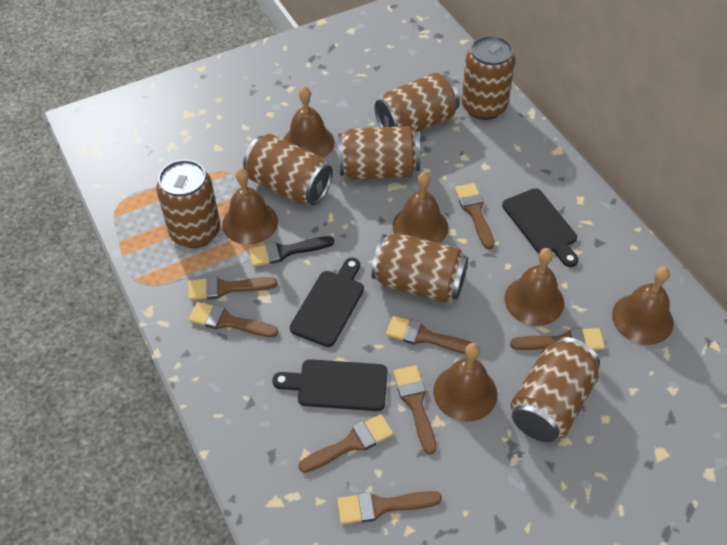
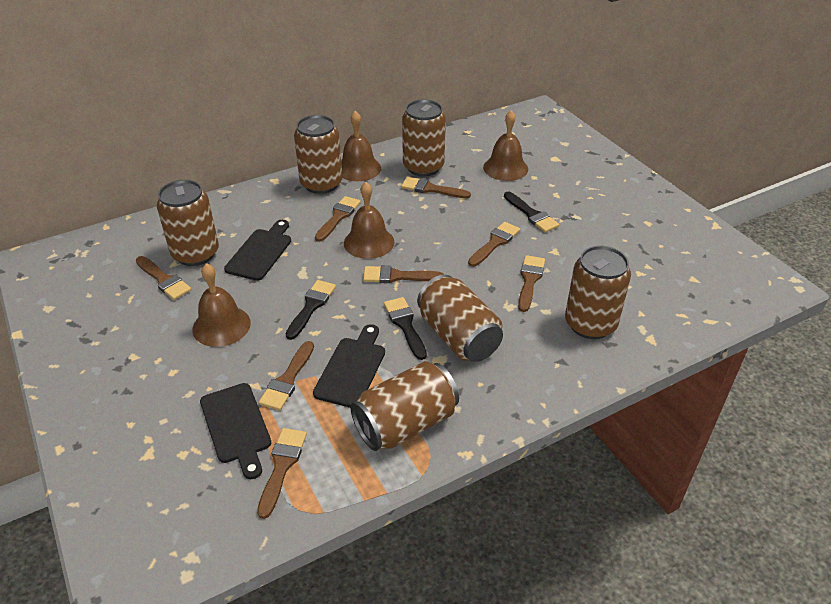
black brush: 1 -> 3
brown bell: 6 -> 4
brown can: 7 -> 6

